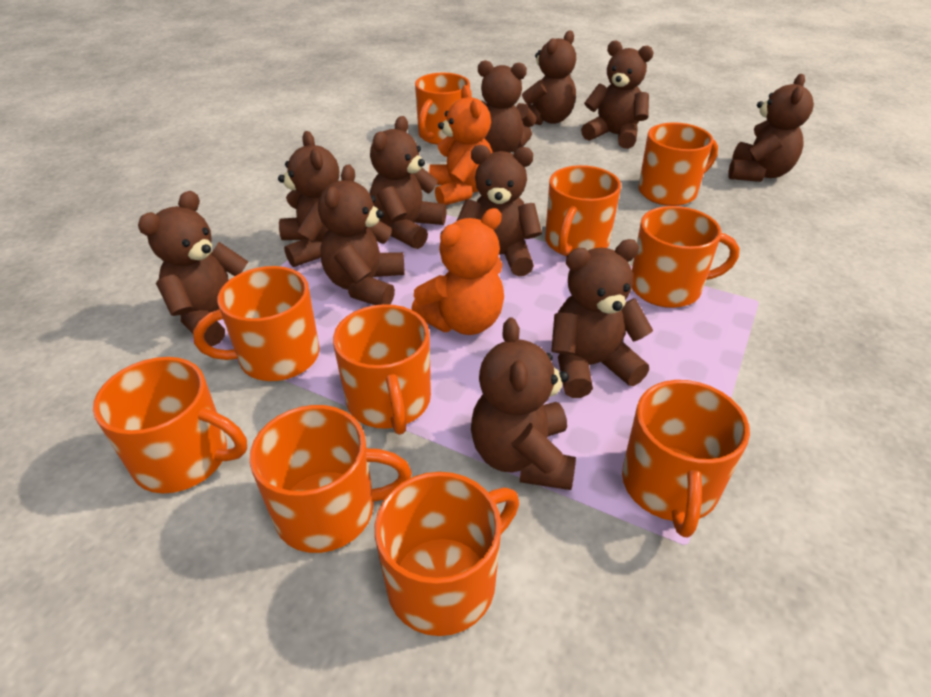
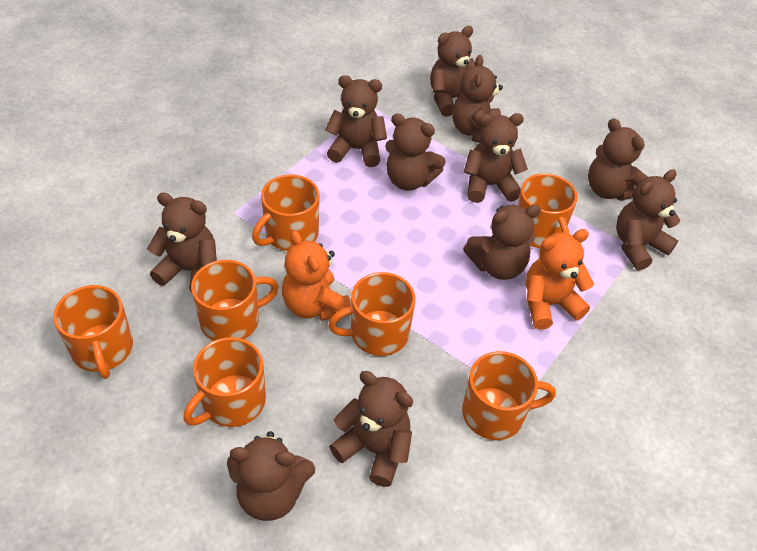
orange mug: 10 -> 7

